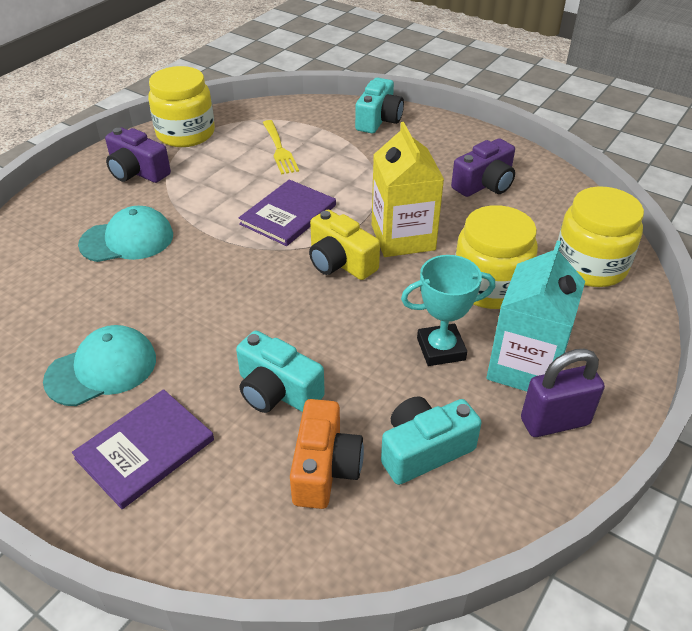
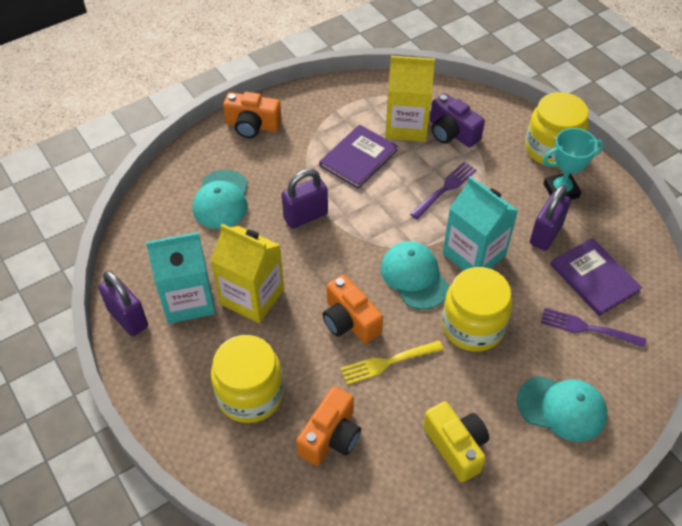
orange camera: 1 -> 3
purple camera: 2 -> 1
purple fork: 0 -> 2
purple padlock: 1 -> 3
turquoise camera: 3 -> 0
turquoise cap: 2 -> 3
turquoise carton: 1 -> 2
yellow carton: 1 -> 2

